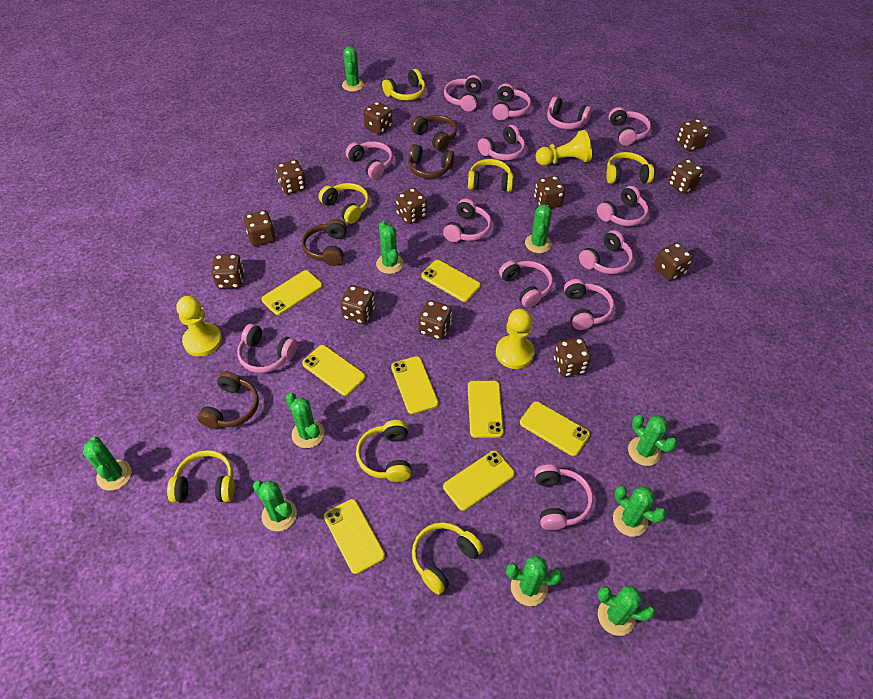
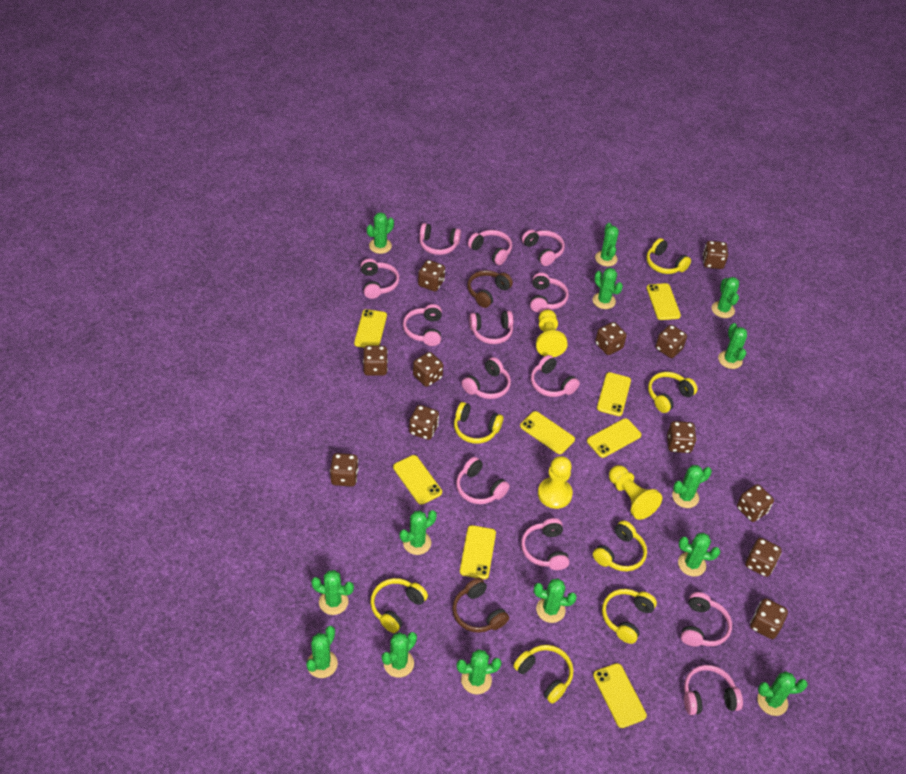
brown headphones: 4 -> 2
green cactus: 10 -> 14

